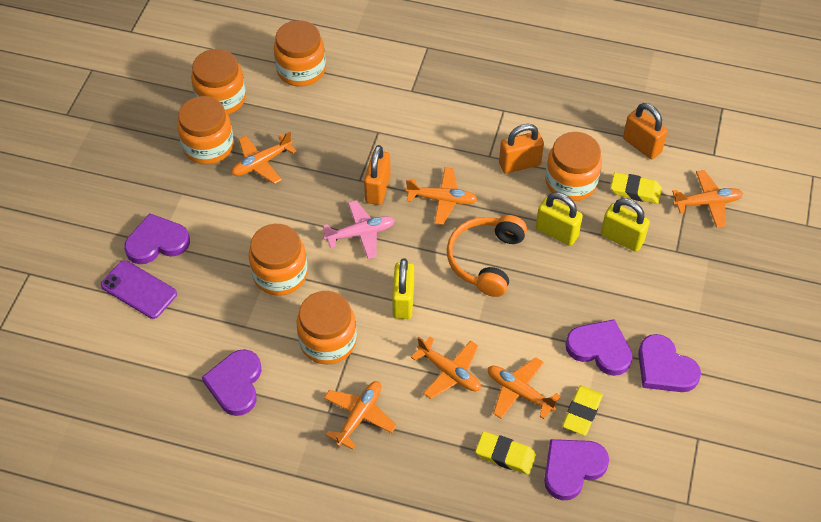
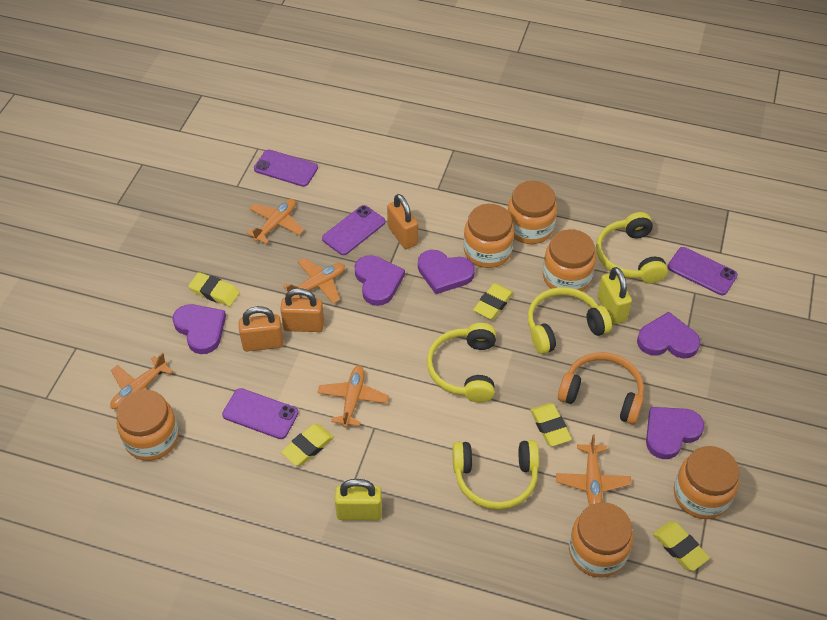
orange plane: 6 -> 5
pink plane: 1 -> 0
purple phone: 1 -> 4
yellow eraser: 3 -> 5
yellow headphones: 0 -> 4
yellow padlock: 3 -> 2

